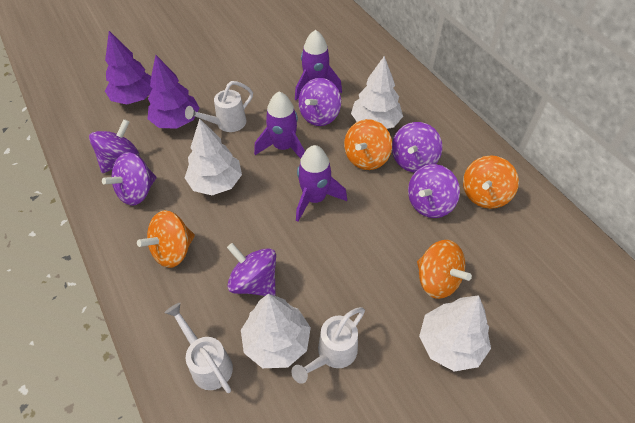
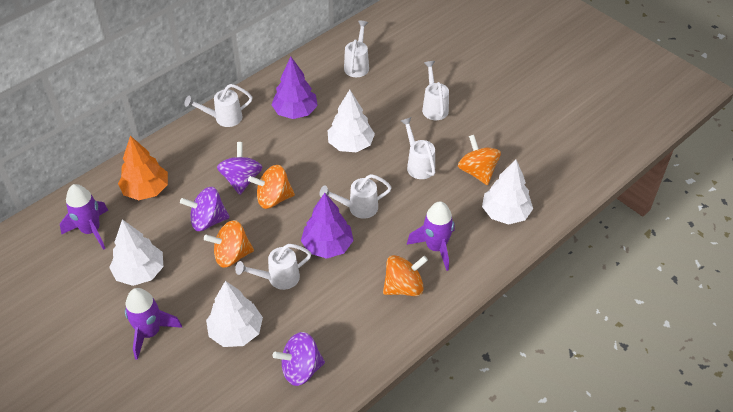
orange tree: 0 -> 1
purple spinning top: 6 -> 3
white watering can: 3 -> 6

